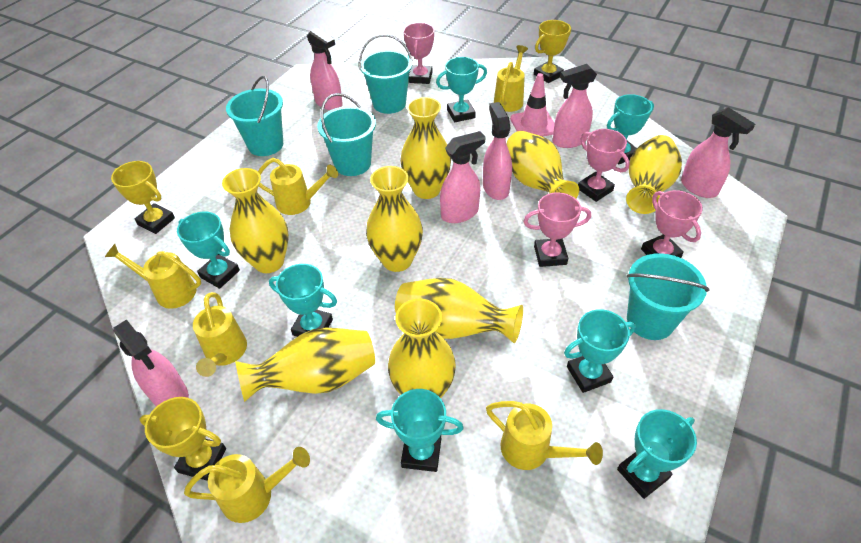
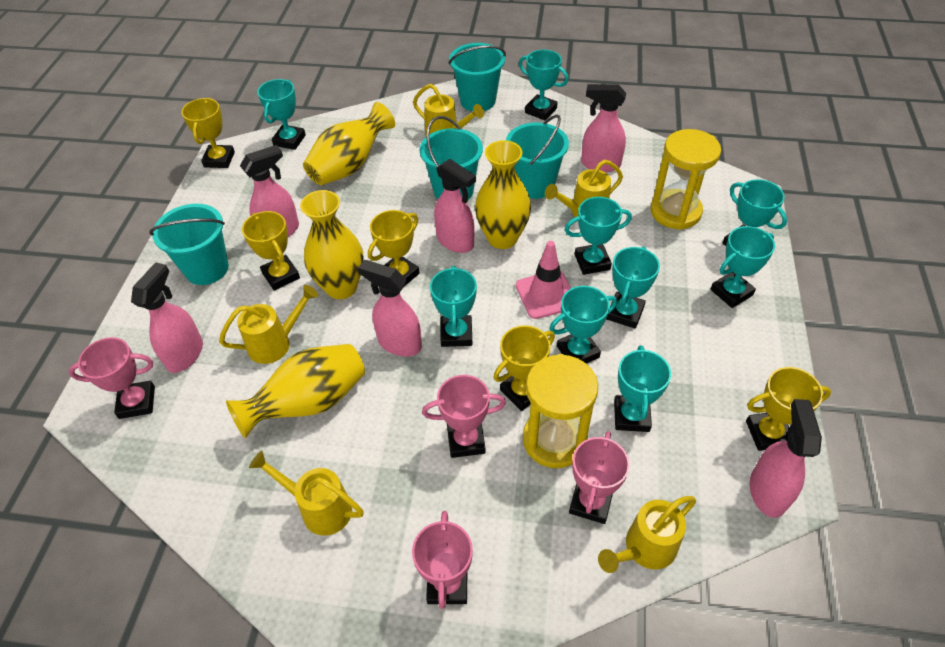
turquoise trophy: 7 -> 9
yellow hourglass: 0 -> 2
yellow trophy: 3 -> 5
yellow vase: 8 -> 4
yellow watering can: 6 -> 5

